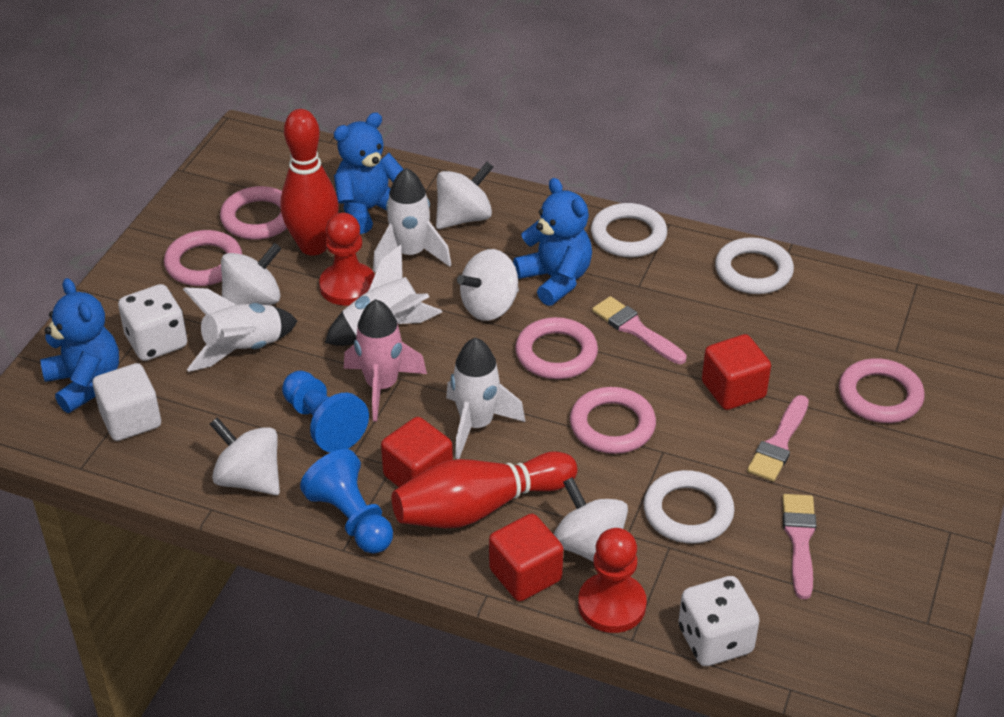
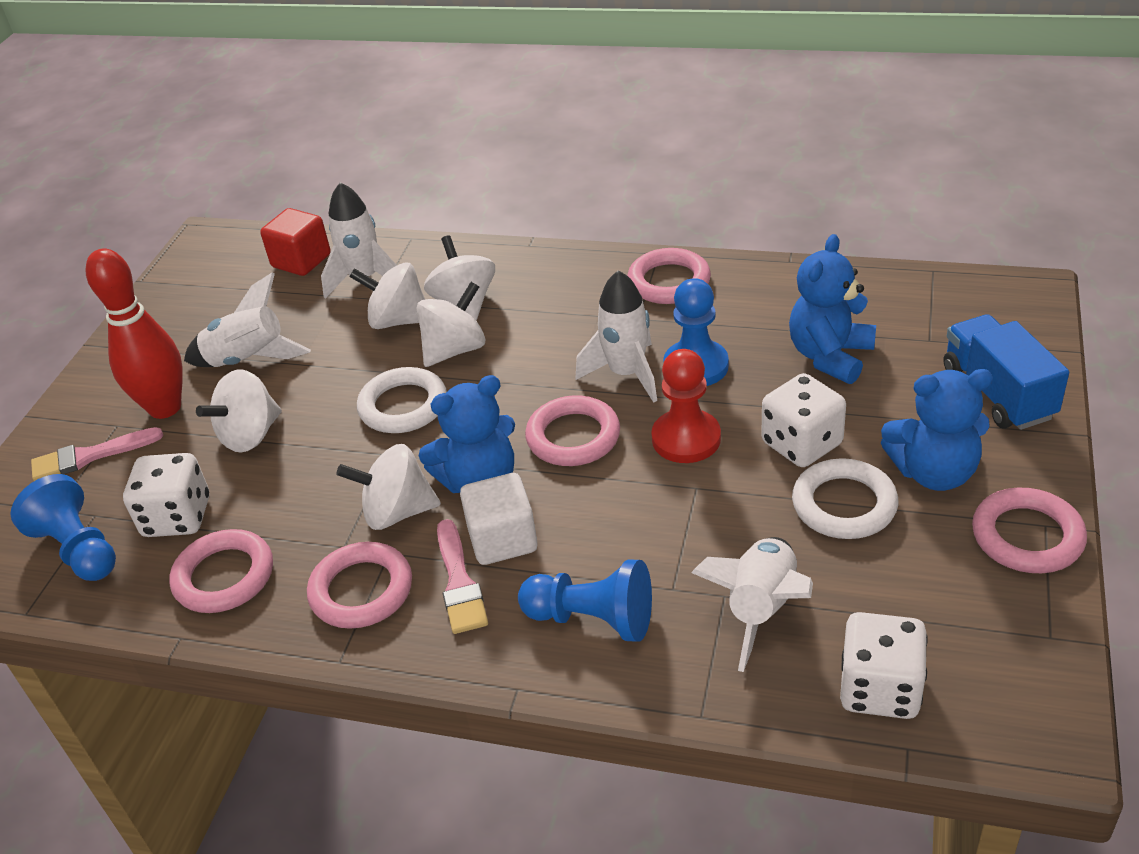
blue pawn: 2 -> 3
blue truck: 0 -> 1
pink brush: 3 -> 2
pink rocket: 1 -> 0
red bowling pin: 2 -> 1
red cube: 3 -> 1
red pawn: 2 -> 1
white dice: 2 -> 3
white ring: 3 -> 2

